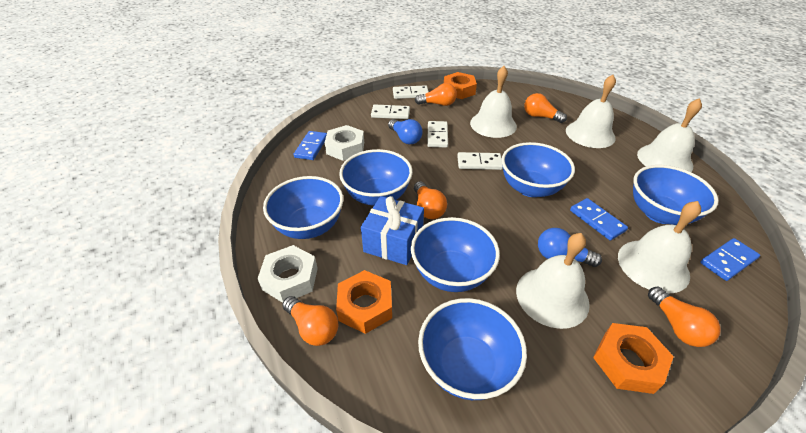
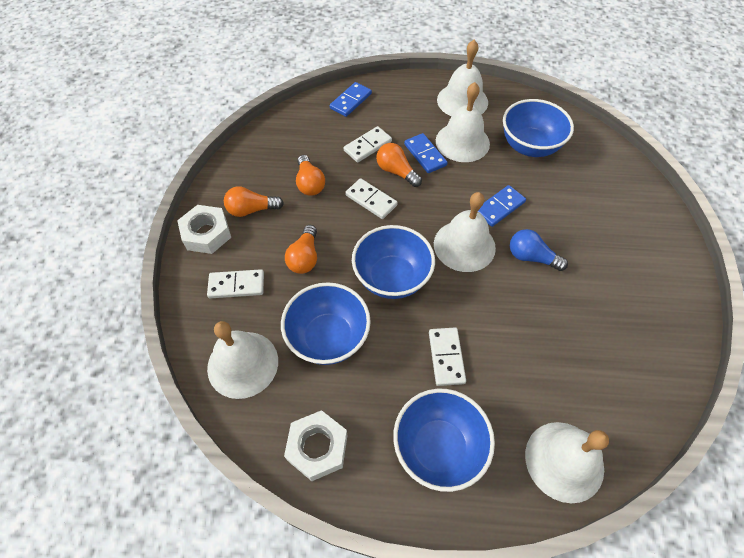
blue bowl: 6 -> 4
blue gift: 1 -> 0
blue light bulb: 2 -> 1
orange light bulb: 5 -> 4
orange nut: 3 -> 0

